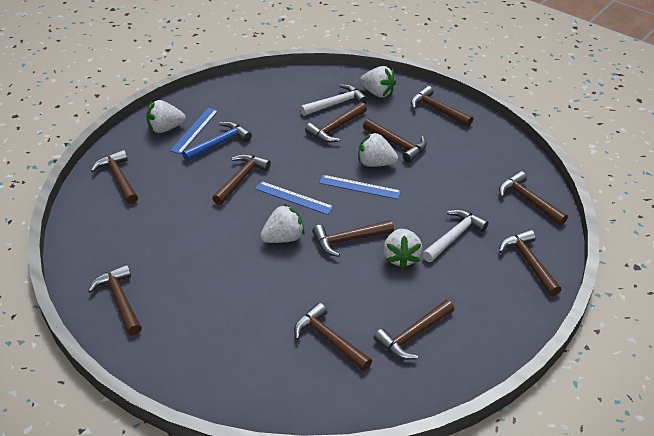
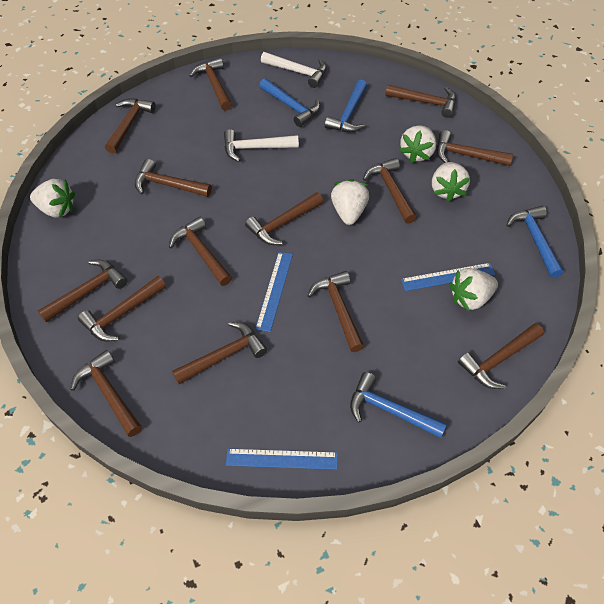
blue hammer: 1 -> 4
brown hammer: 11 -> 14

